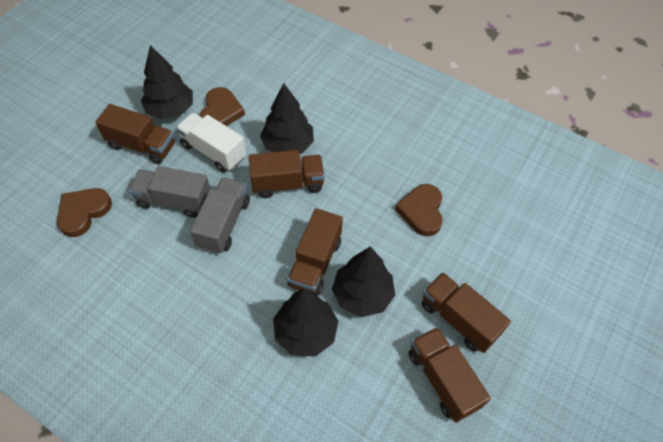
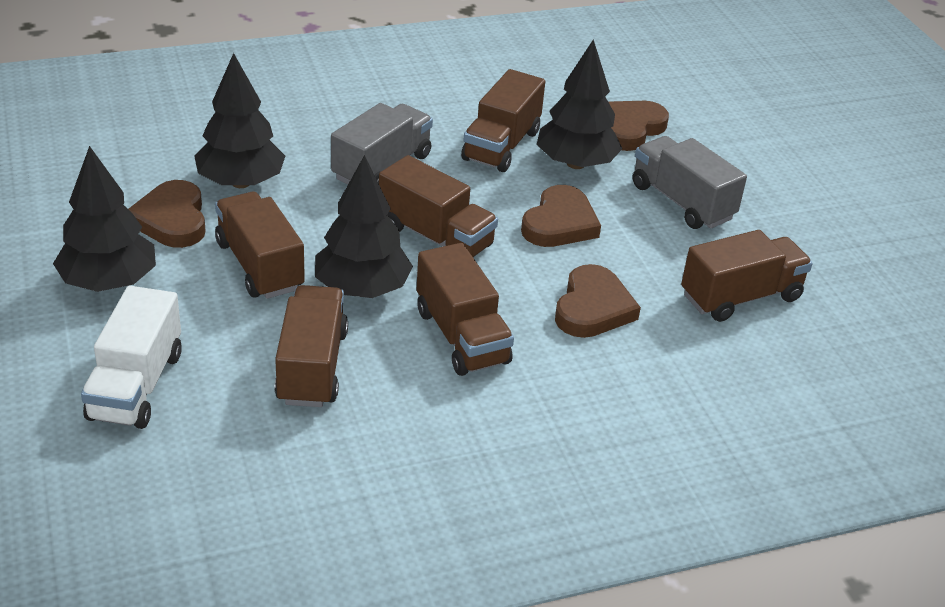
brown heart: 3 -> 4
brown truck: 5 -> 6

